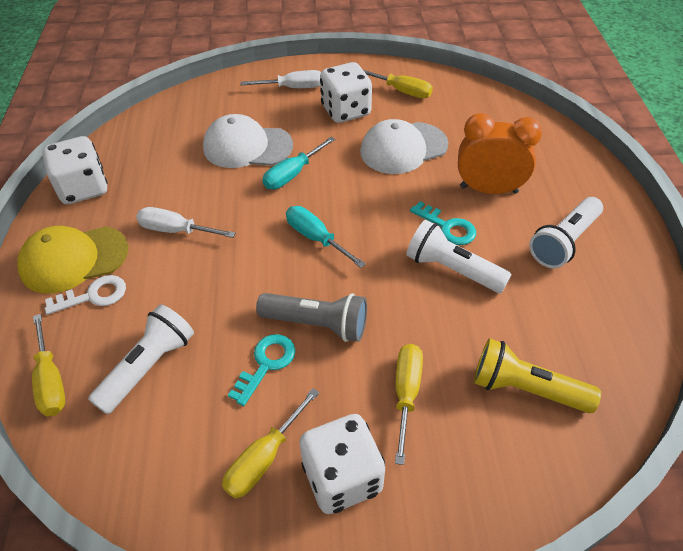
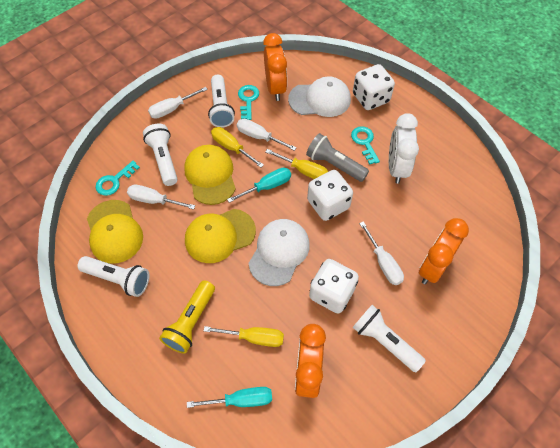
orange clock: 1 -> 3
turquoise key: 2 -> 3
white clock: 0 -> 1
white flashlight: 3 -> 4
white key: 1 -> 0
white screwdriver: 2 -> 4
yellow cap: 1 -> 3
yellow screwdriver: 4 -> 3

